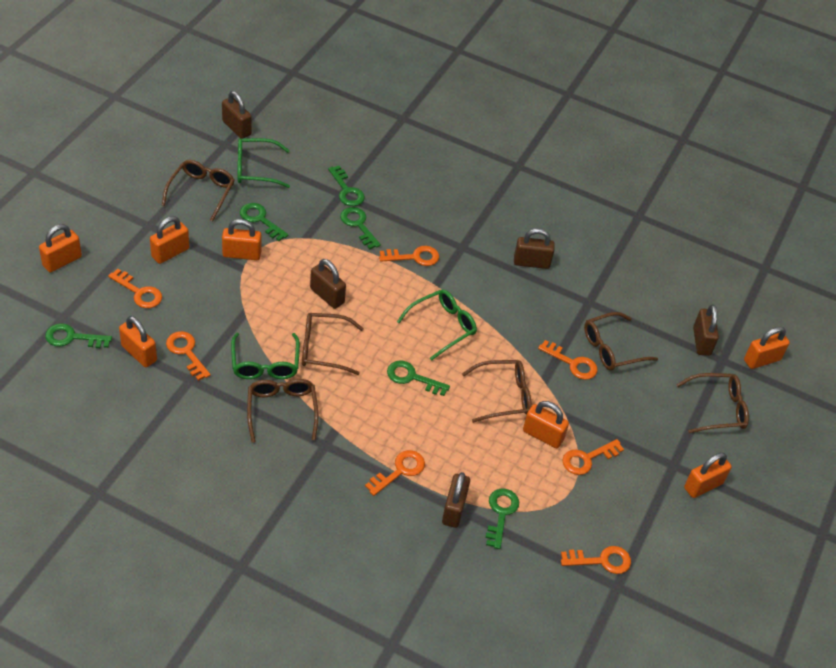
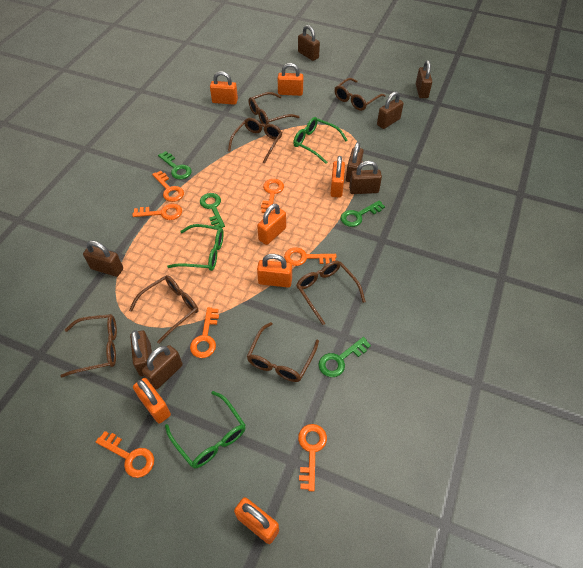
brown glasses: 6 -> 7
brown padlock: 5 -> 8
green key: 6 -> 4

